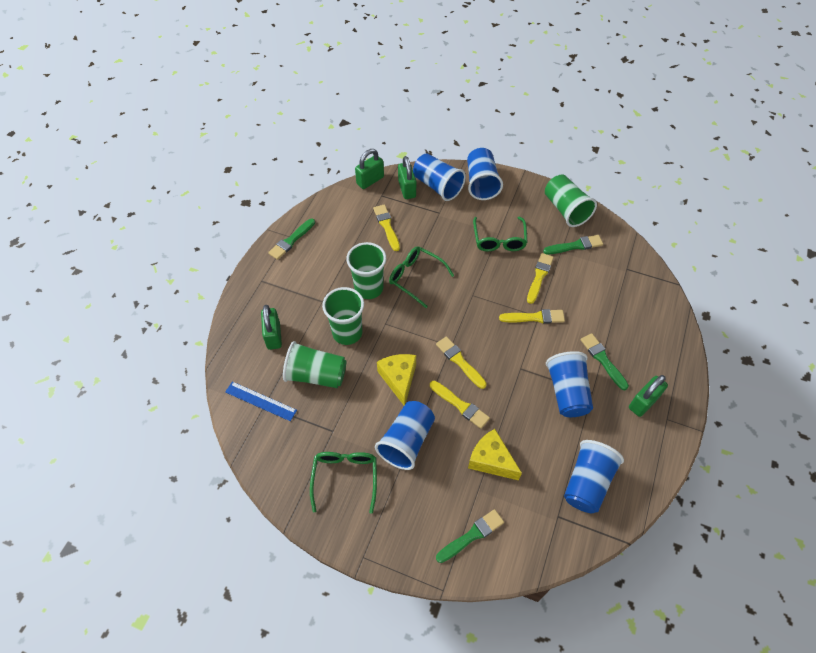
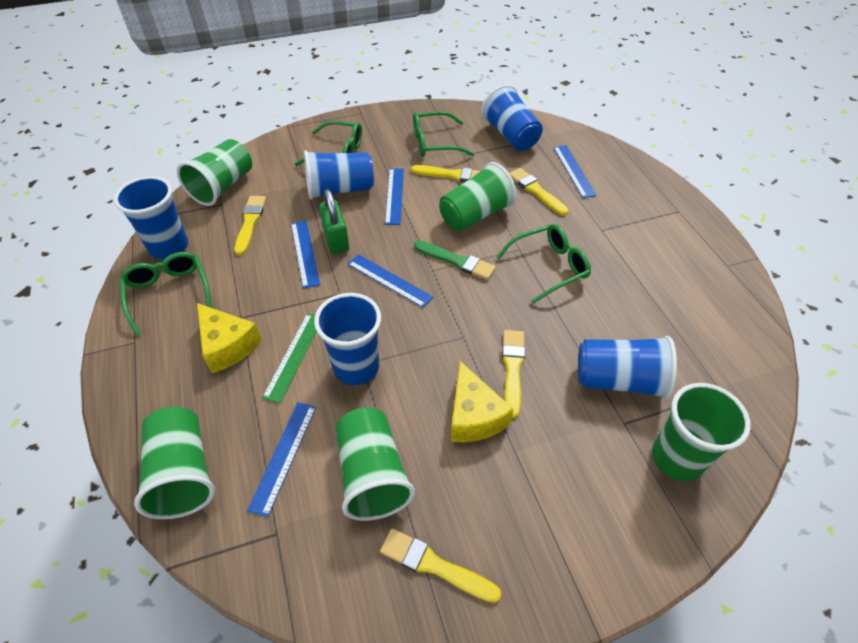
blue ruler: 1 -> 5
green brush: 4 -> 1
green cup: 4 -> 5
green glasses: 3 -> 4
green padlock: 4 -> 1
green ruler: 0 -> 1

